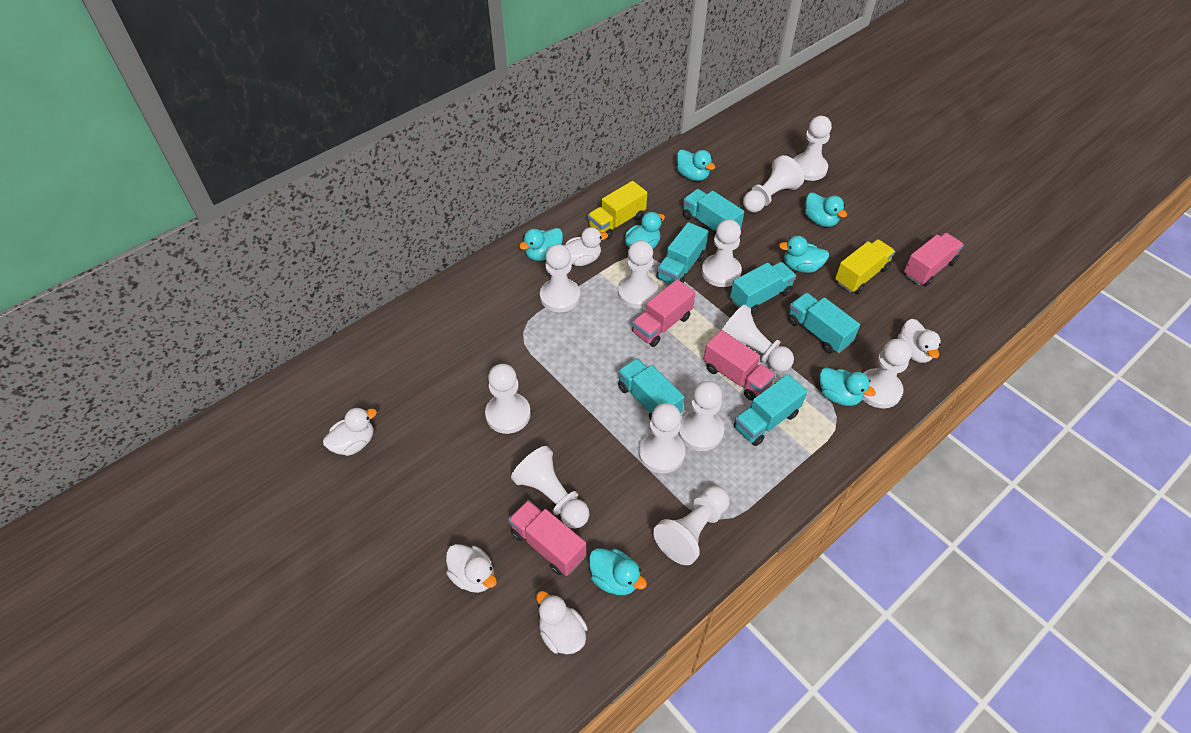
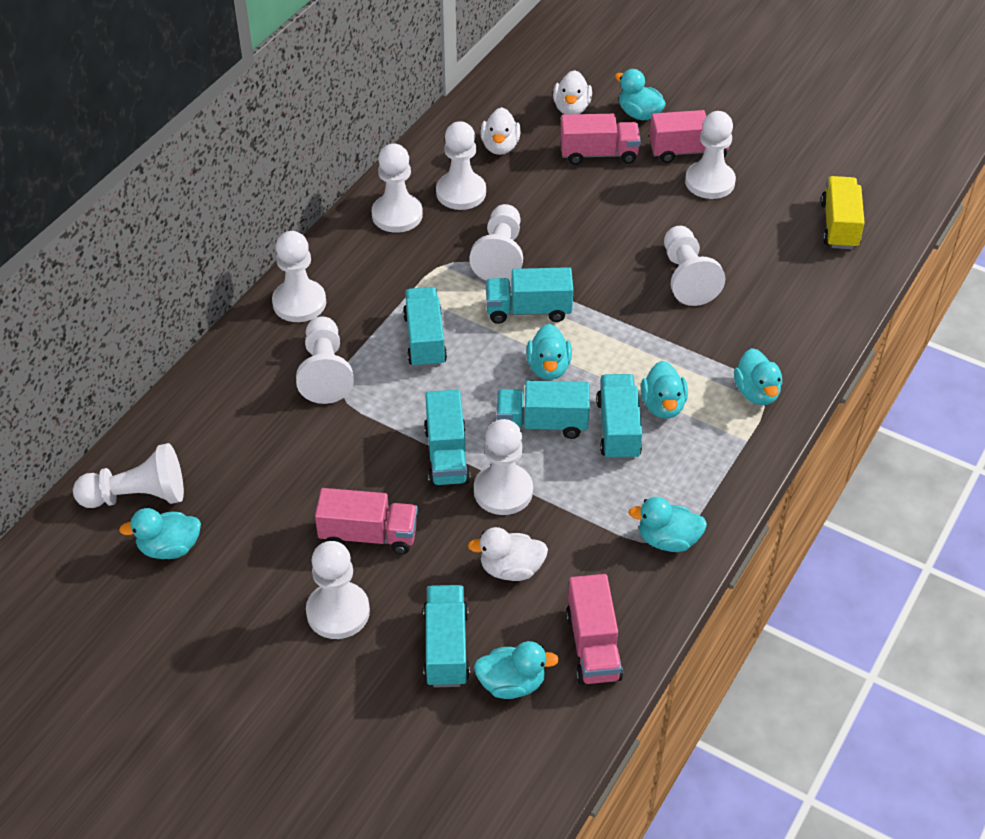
white duck: 5 -> 3
white pawn: 12 -> 10
yellow truck: 2 -> 1

